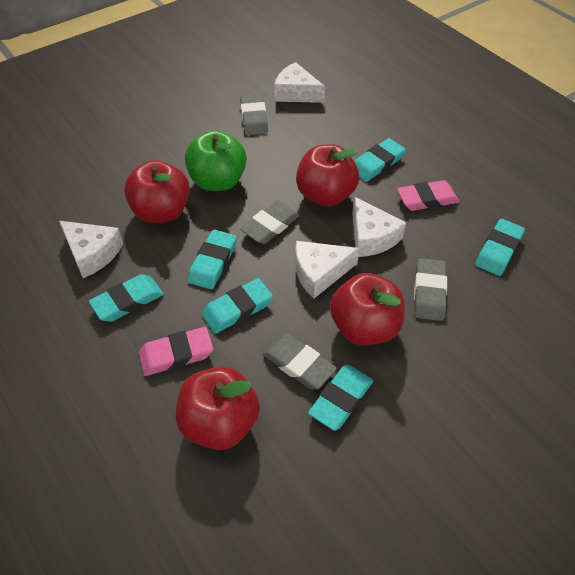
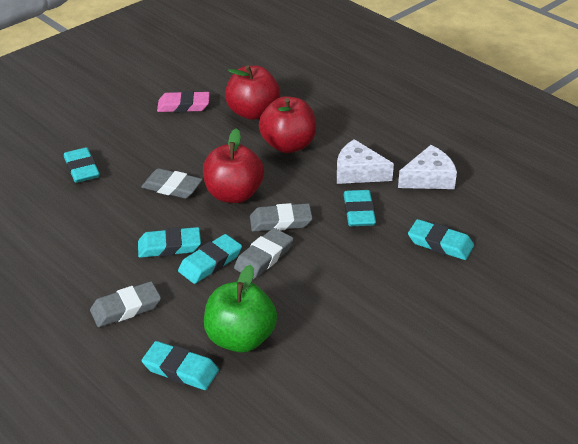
pink eraser: 2 -> 1
red apple: 4 -> 3
white cheese: 4 -> 2

